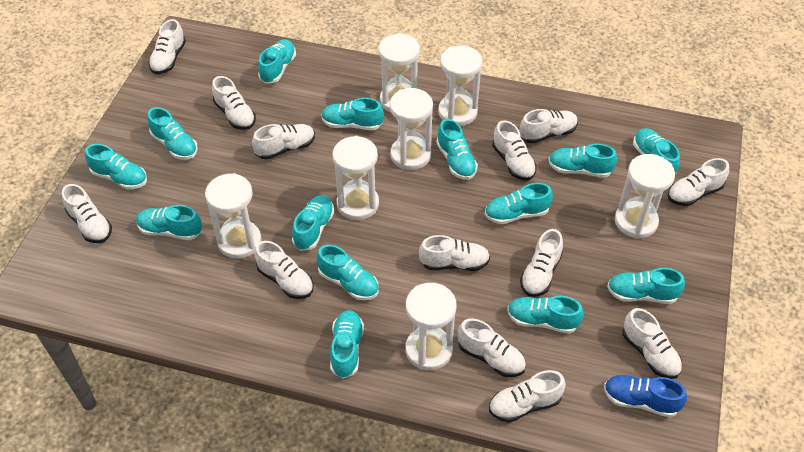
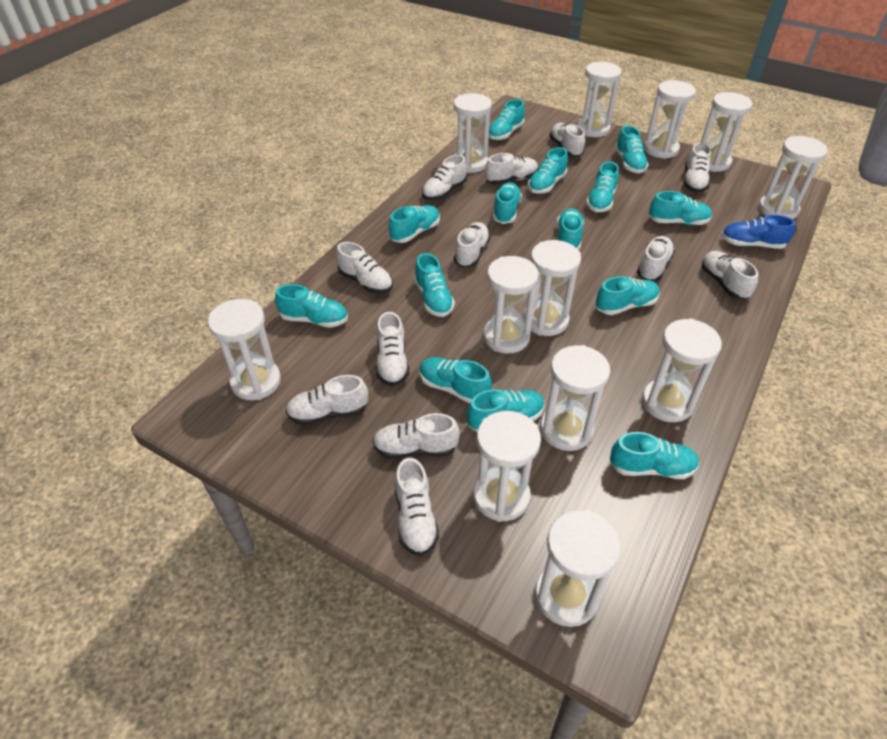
white hourglass: 7 -> 12
white shoe: 13 -> 12

